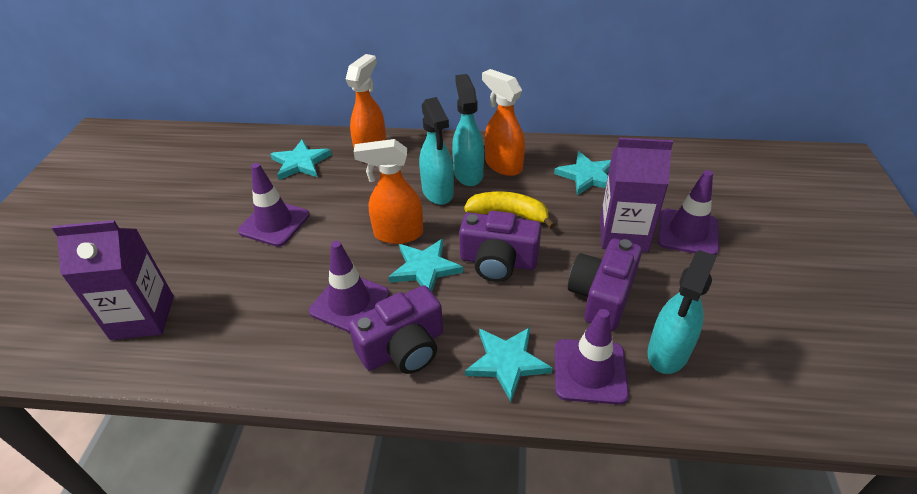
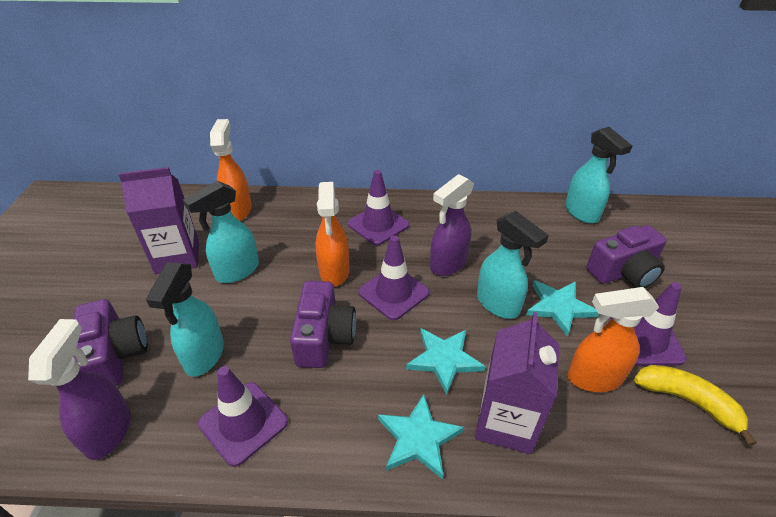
purple spray bottle: 0 -> 2
turquoise spray bottle: 3 -> 4
turquoise star: 4 -> 3

